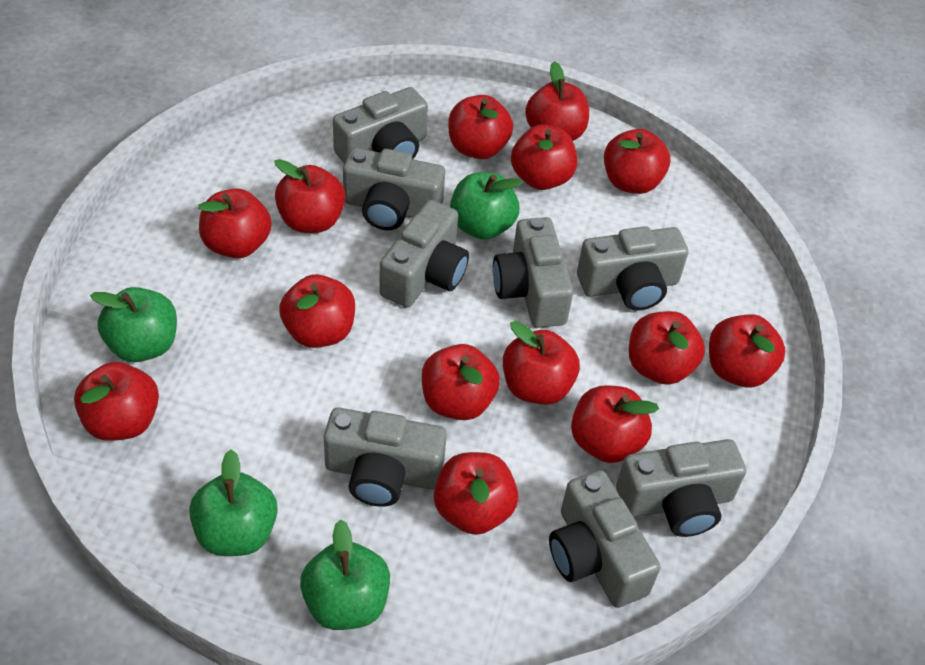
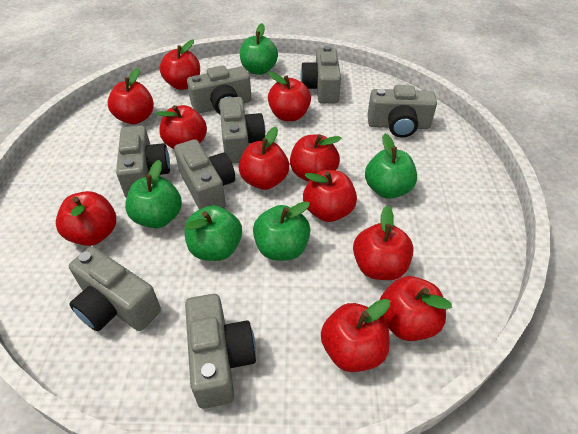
green apple: 4 -> 5
red apple: 14 -> 11

